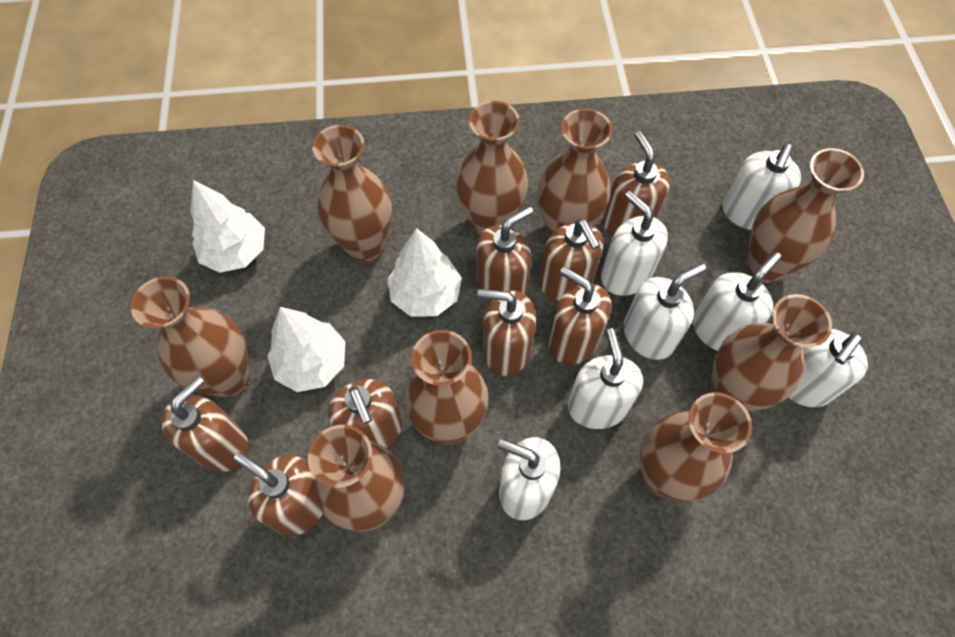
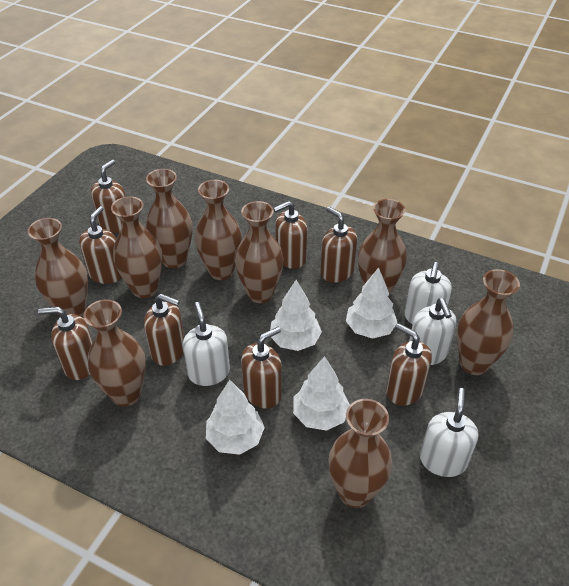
white soap dispenser: 7 -> 4
white tree: 3 -> 4

